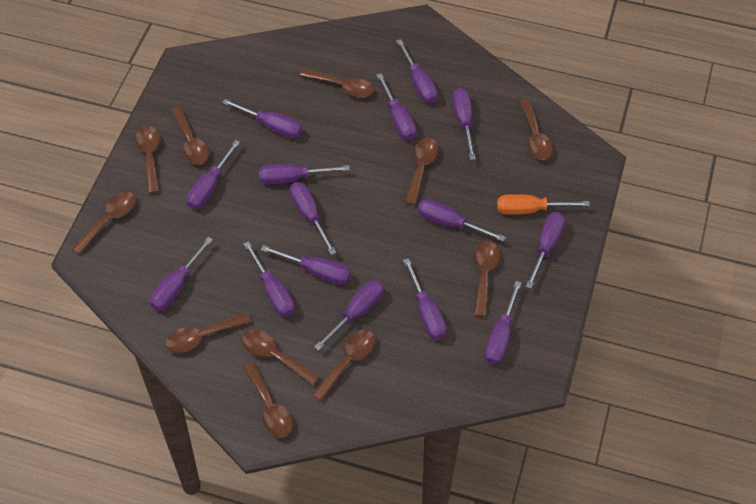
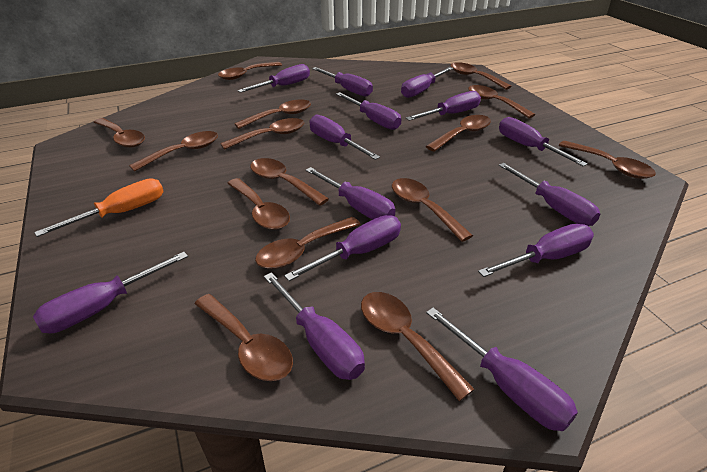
brown spoon: 11 -> 15
purple screwdriver: 15 -> 14

